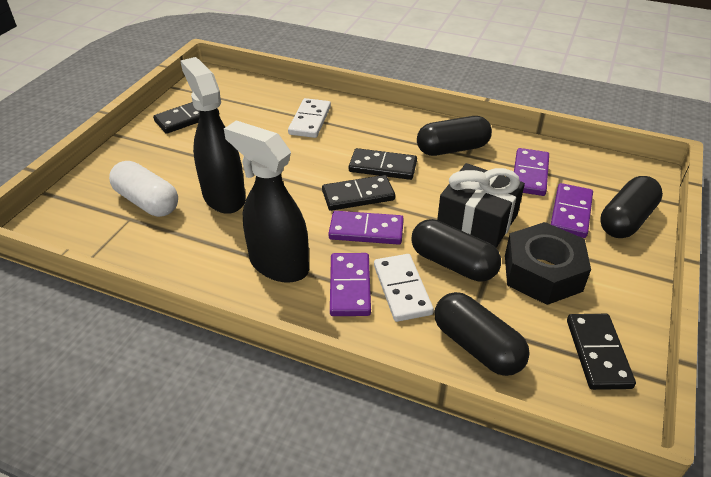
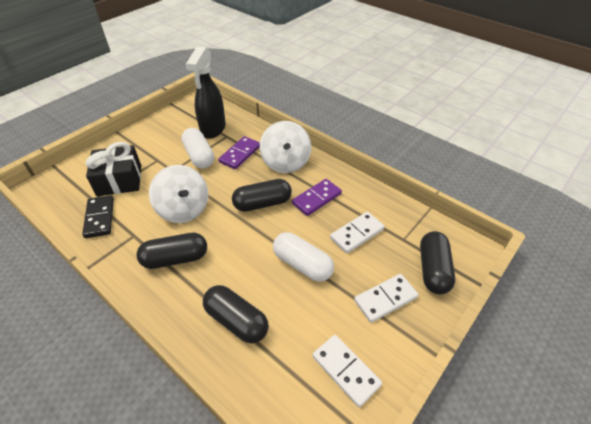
black domino: 4 -> 1
black nut: 1 -> 0
black spray bottle: 2 -> 1
purple domino: 4 -> 2
white capsule: 1 -> 2
white domino: 2 -> 3
white spinning top: 0 -> 2

